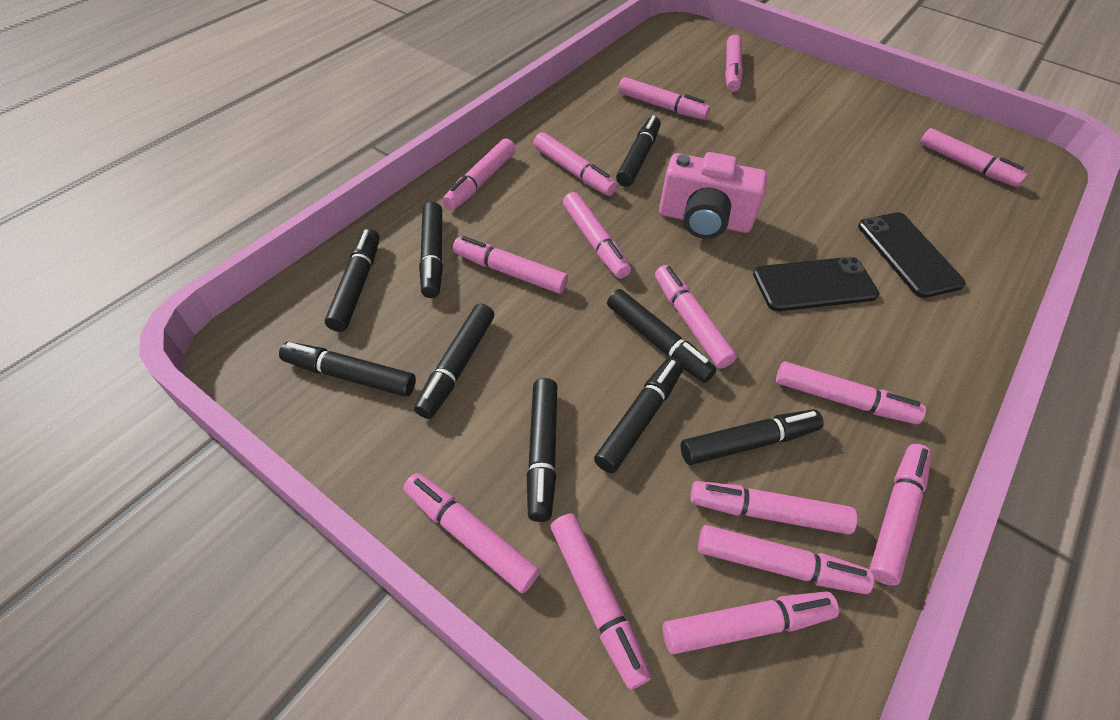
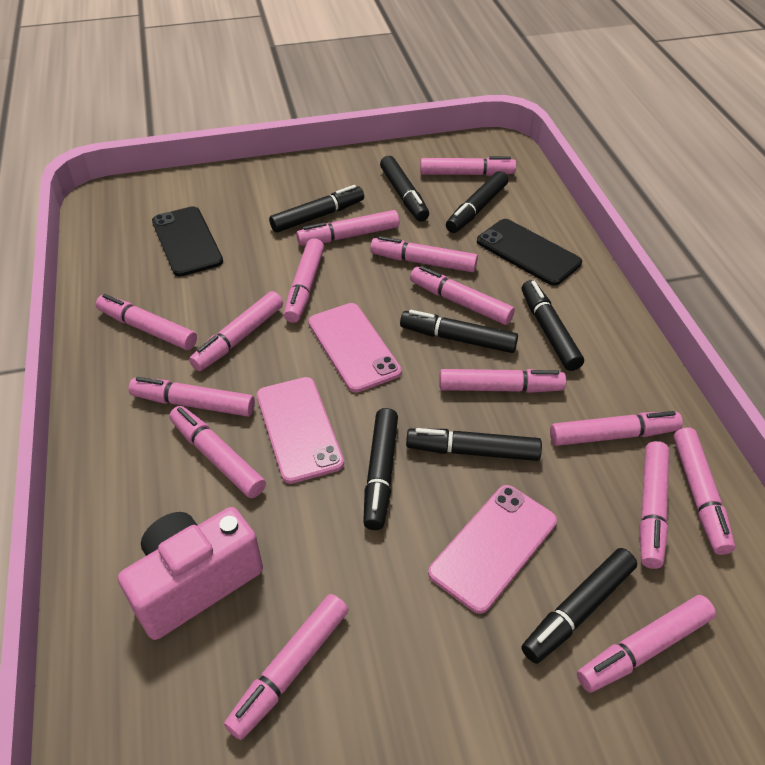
black marker: 9 -> 8
pink phone: 0 -> 3

